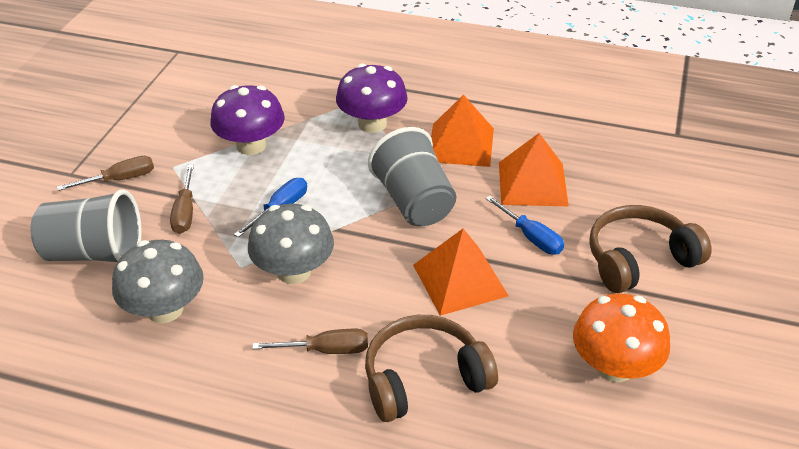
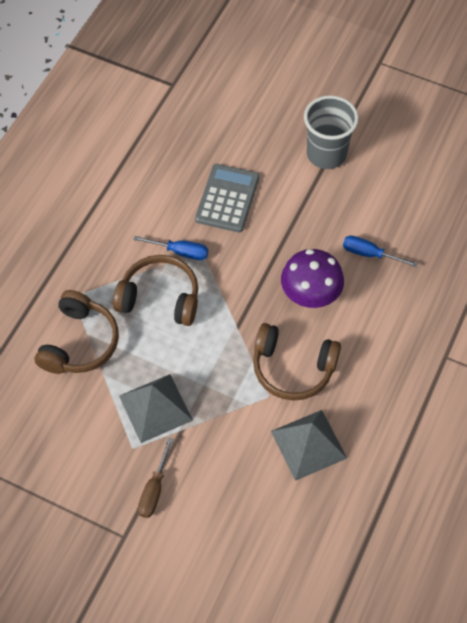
brown headphones: 2 -> 3
brown screwdriver: 3 -> 1
grey calculator: 0 -> 1
grey cup: 2 -> 1
grey mushroom: 2 -> 0
grey pyramid: 0 -> 2
orange mushroom: 1 -> 0
orange pyramid: 3 -> 0
purple mushroom: 2 -> 1

